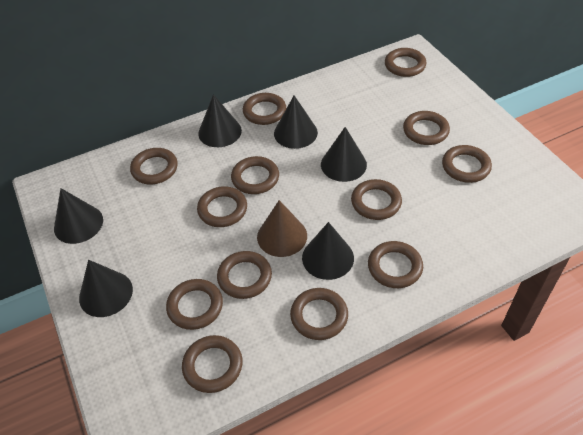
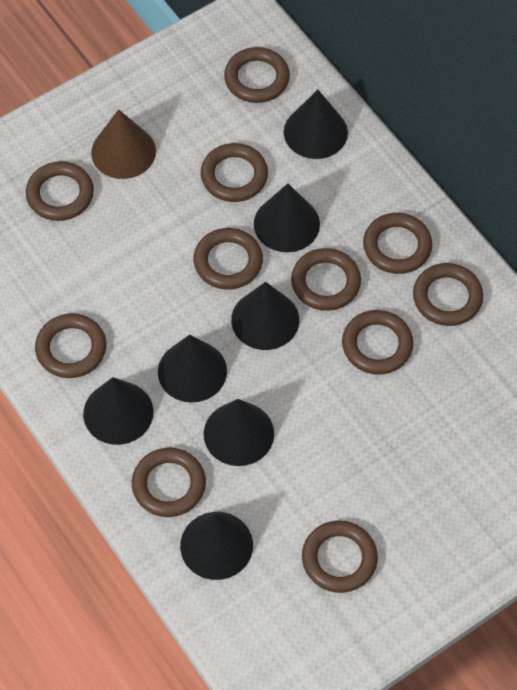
black cone: 6 -> 7
brown ring: 13 -> 11

